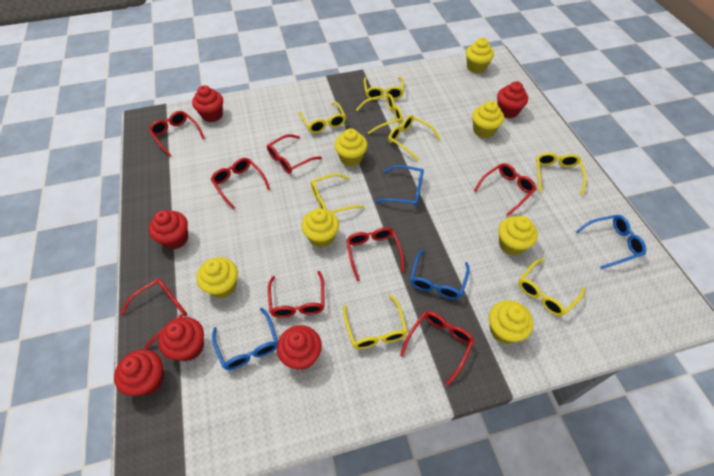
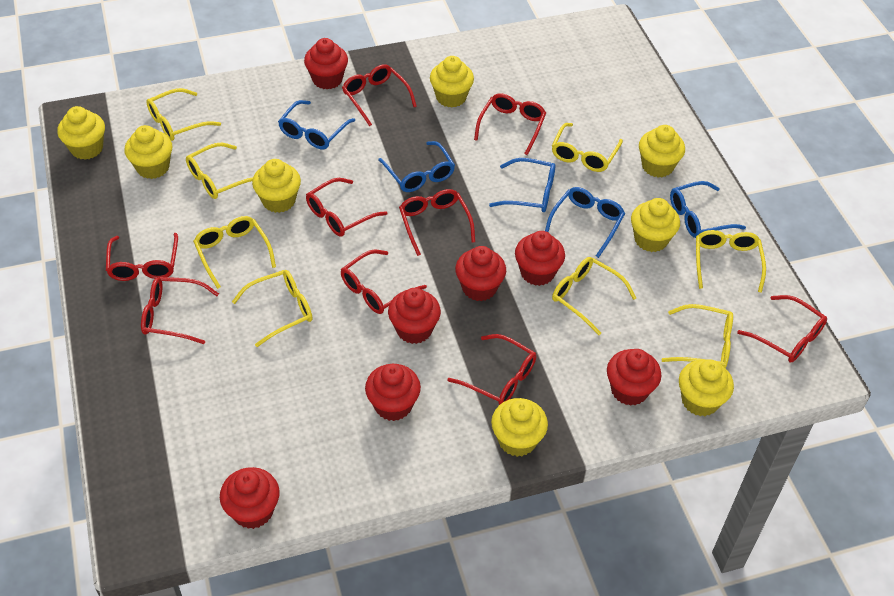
blue glasses: 4 -> 5
red cupcake: 6 -> 7
red glasses: 8 -> 9
yellow cupcake: 7 -> 8

